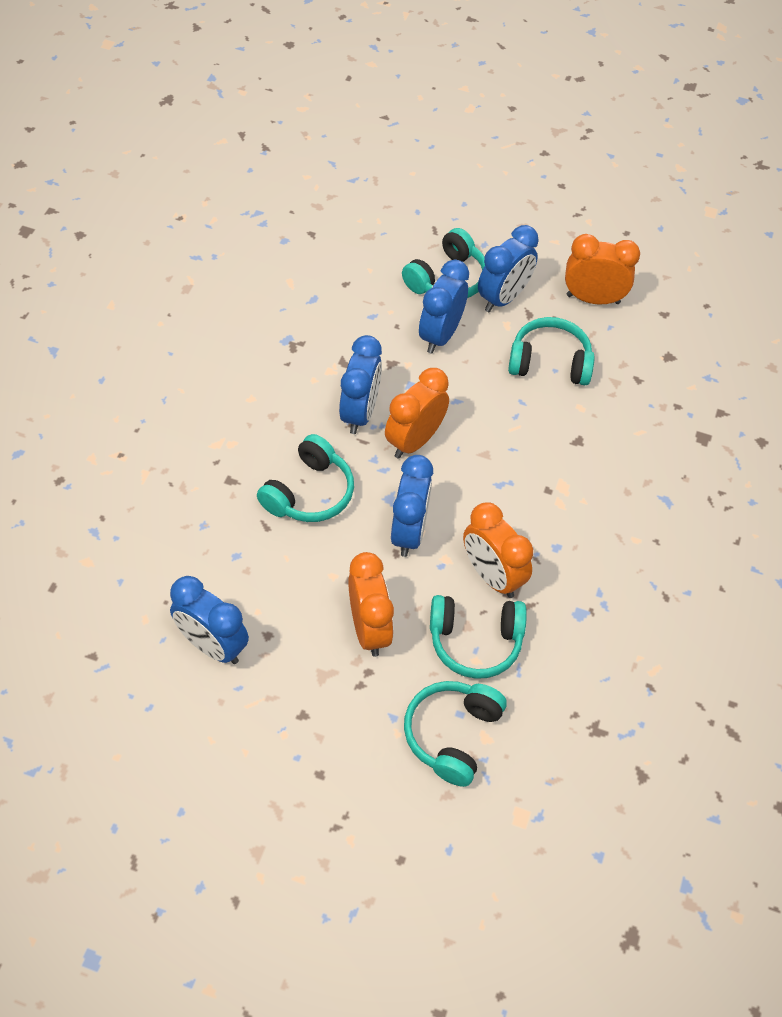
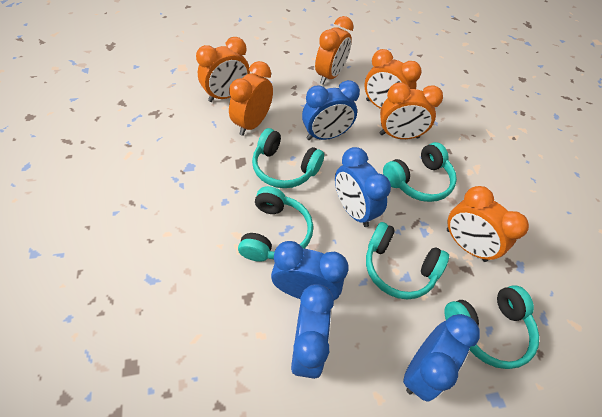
orange clock: 4 -> 6

